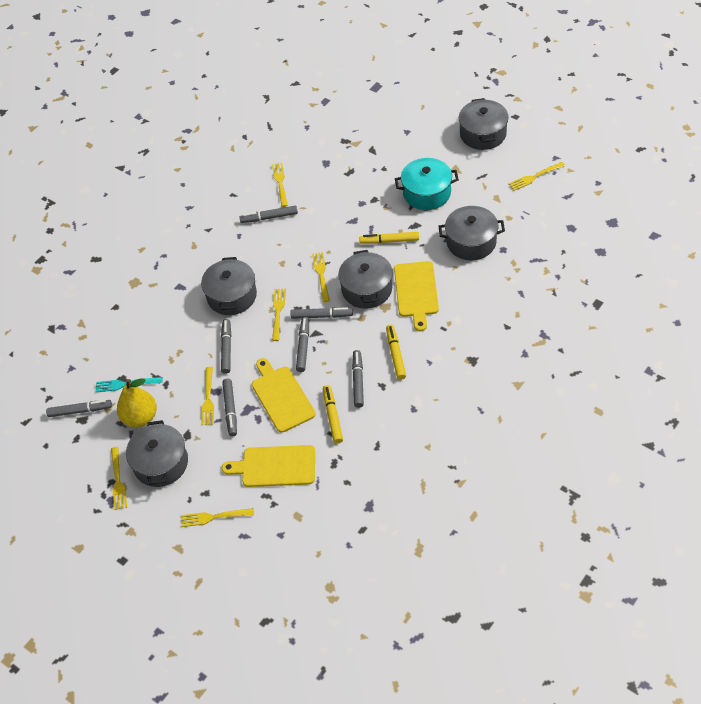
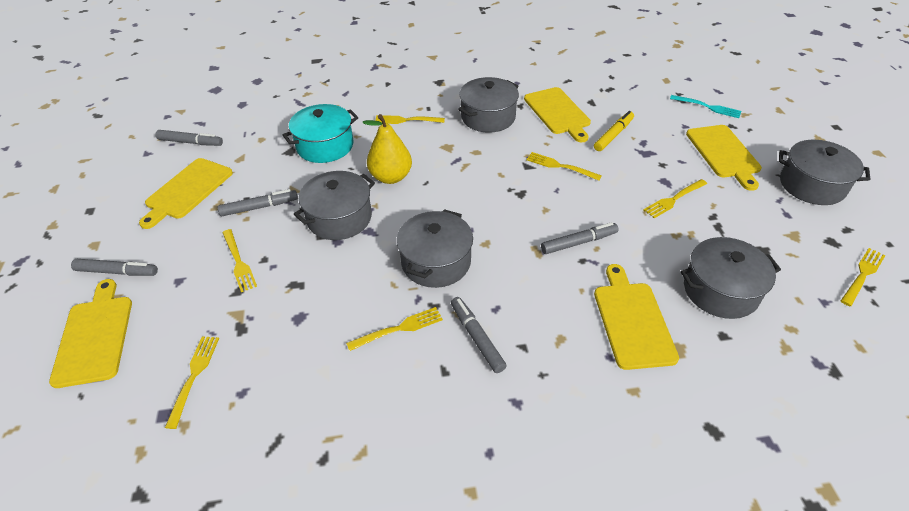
grey marker: 7 -> 5
yellow cutting board: 3 -> 5
yellow marker: 3 -> 1

